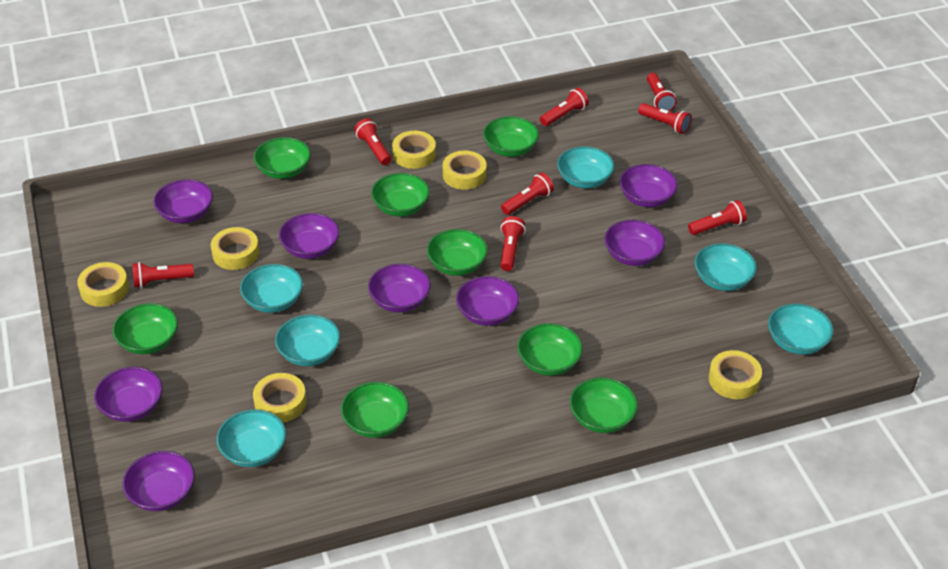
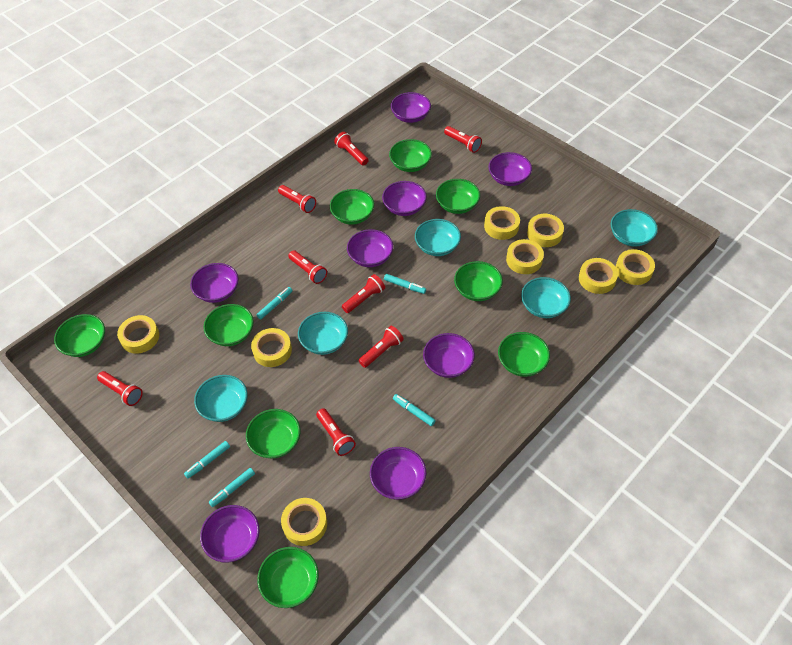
green bowl: 8 -> 9
turquoise bowl: 6 -> 5
turquoise marker: 0 -> 5
yellow tape: 6 -> 8

